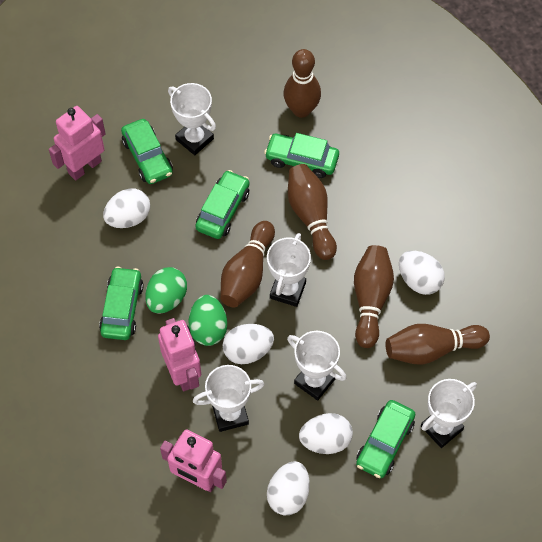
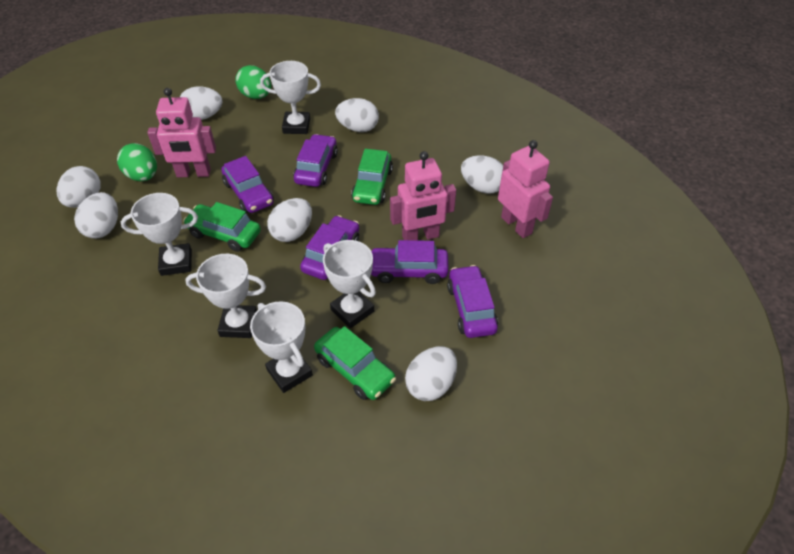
brown bowling pin: 5 -> 0
green car: 5 -> 3
purple car: 0 -> 5
white egg: 5 -> 7

